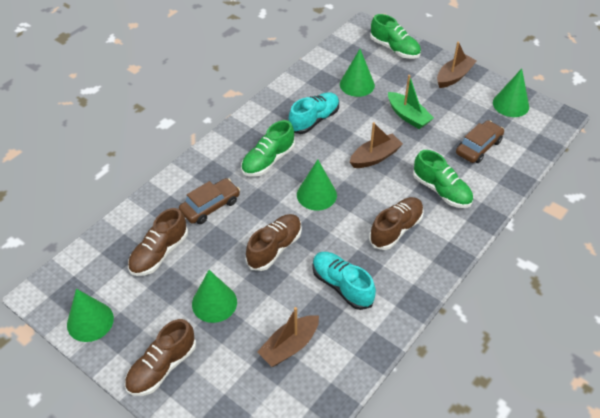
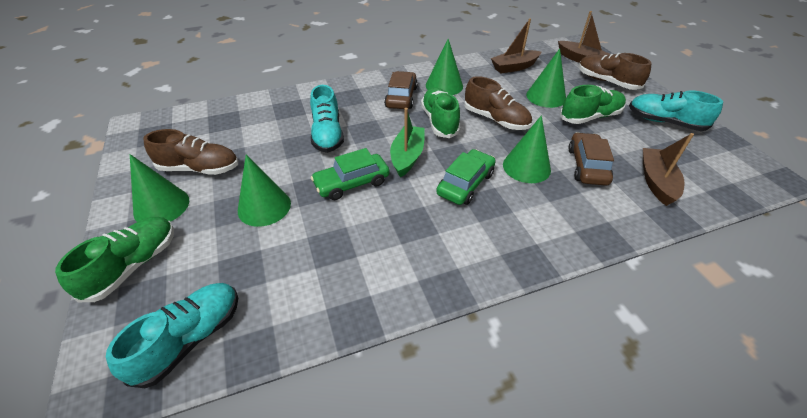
brown shoe: 4 -> 3
green car: 0 -> 2
turquoise shoe: 2 -> 3

